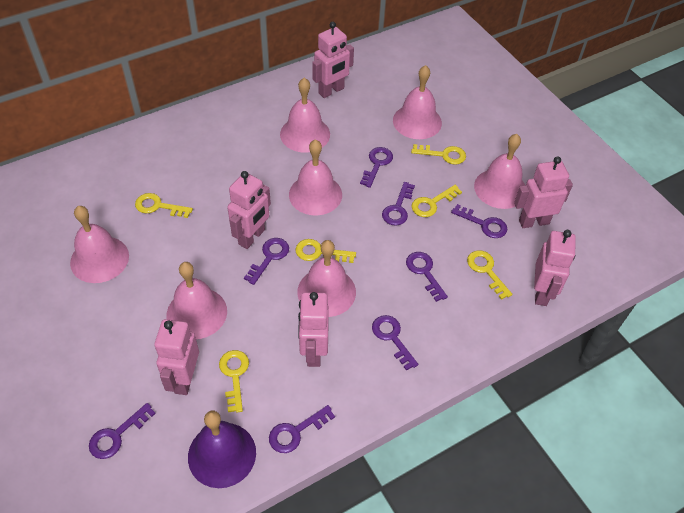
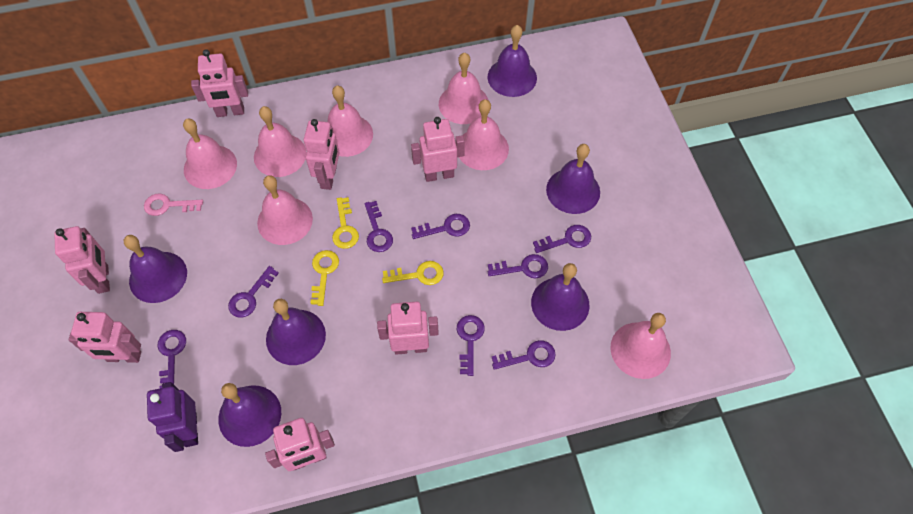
pink key: 0 -> 1
pink robot: 6 -> 7
purple bell: 1 -> 6
purple robot: 0 -> 1
yellow key: 6 -> 3

